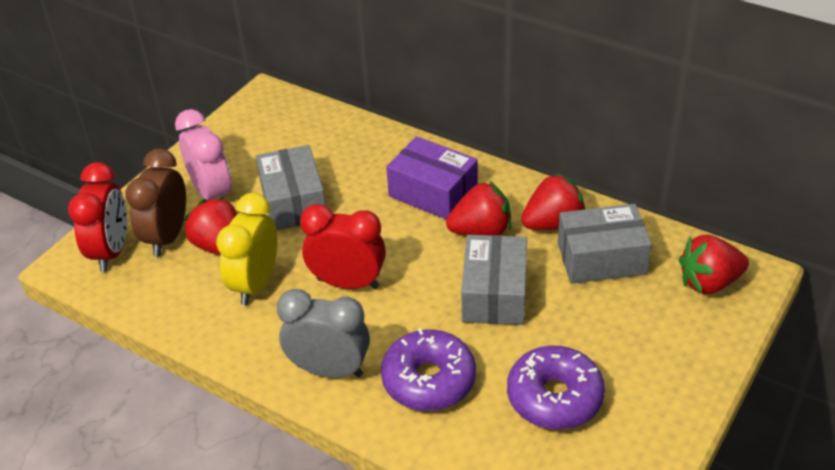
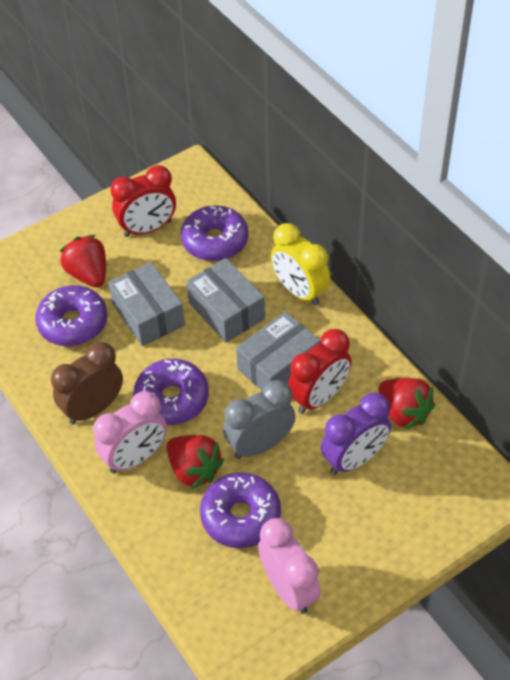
pink clock: 1 -> 2
purple box: 1 -> 0
purple clock: 0 -> 1
purple donut: 2 -> 4
red strawberry: 4 -> 3

